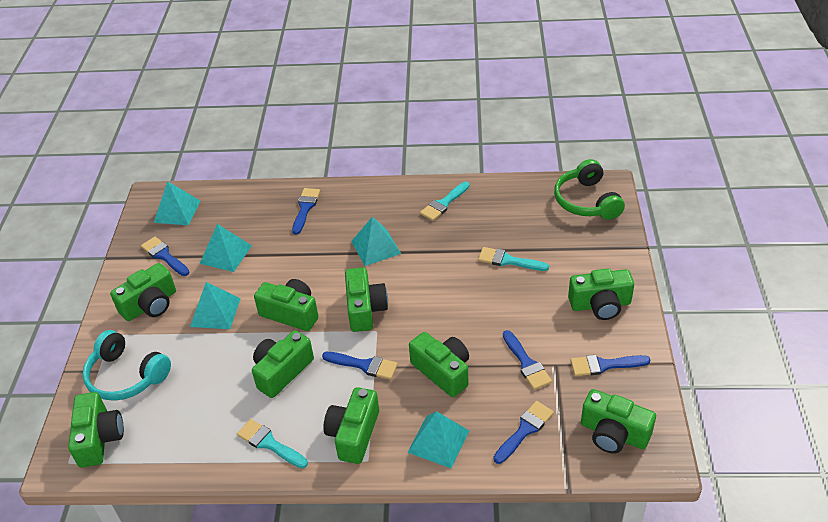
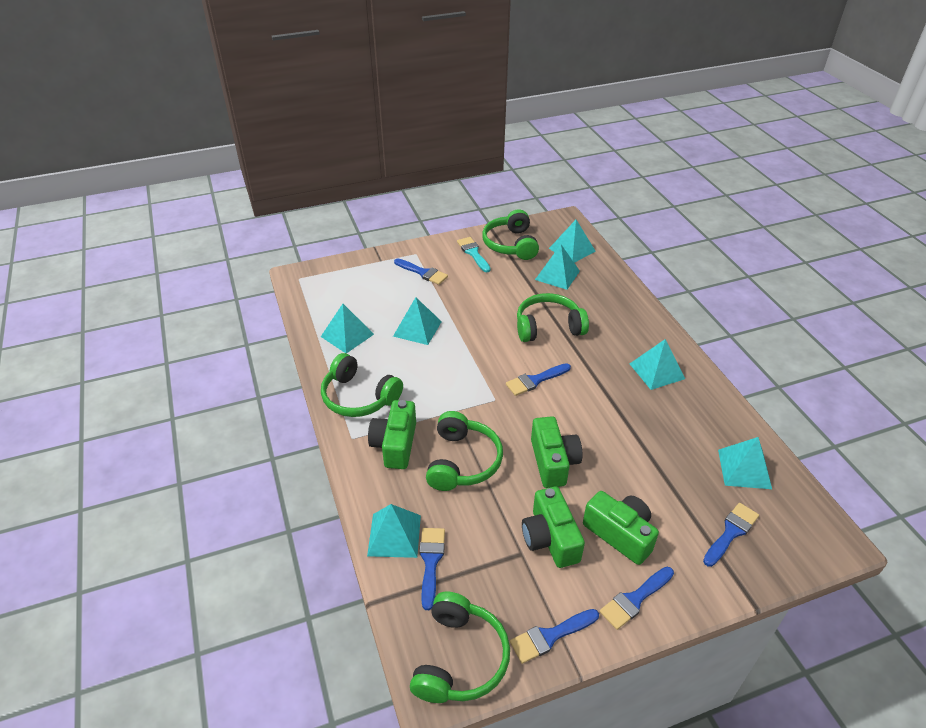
green camera: 9 -> 4
green headphones: 1 -> 5
turquoise brush: 3 -> 1
turquoise headphones: 1 -> 0
turquoise pyramid: 5 -> 7

